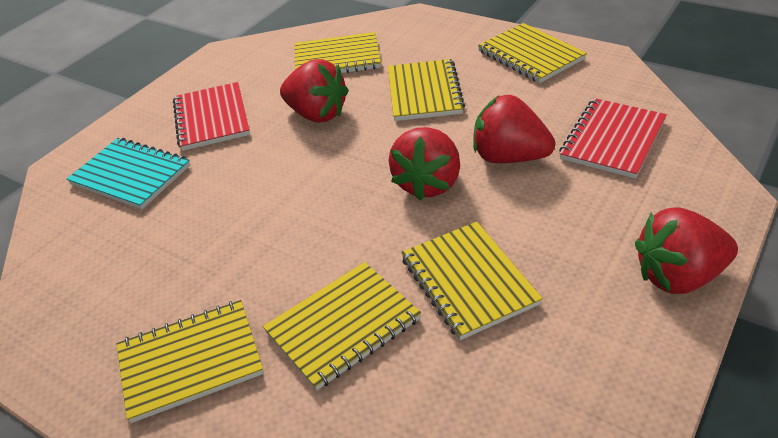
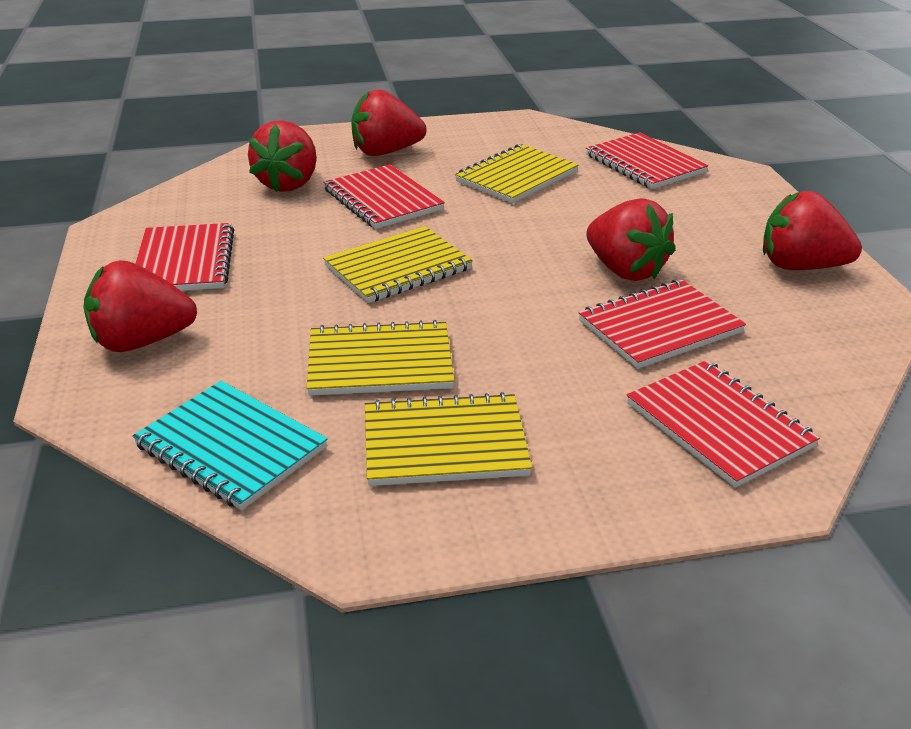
red notebook: 2 -> 5
red strawberry: 4 -> 5
yellow notebook: 6 -> 4

